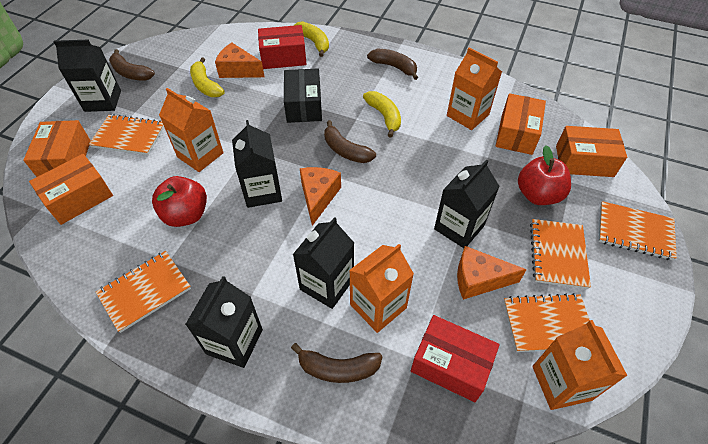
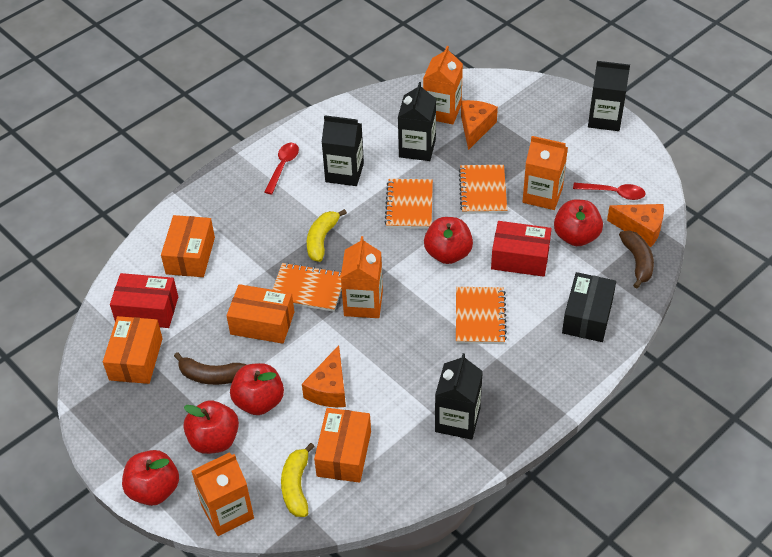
black carton: 5 -> 4
brown banana: 4 -> 2
orange notebook: 5 -> 4
red apple: 2 -> 5
red spoon: 0 -> 2
yellow banana: 3 -> 2

